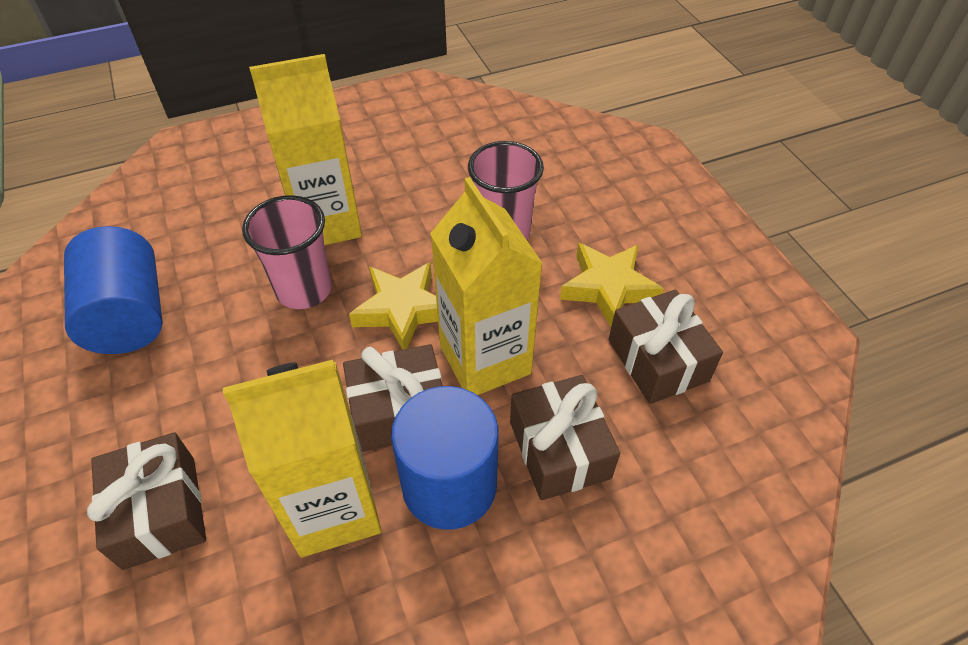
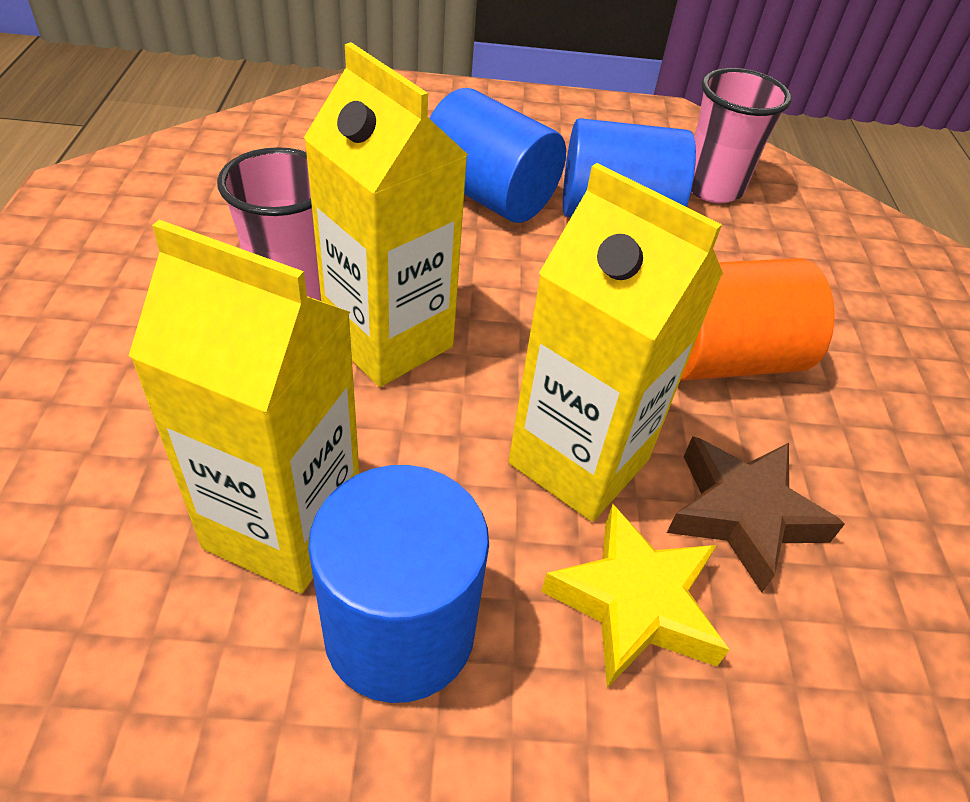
blue cylinder: 2 -> 3
brown gift: 4 -> 0
brown star: 0 -> 1
orange cylinder: 0 -> 1
yellow star: 2 -> 1

